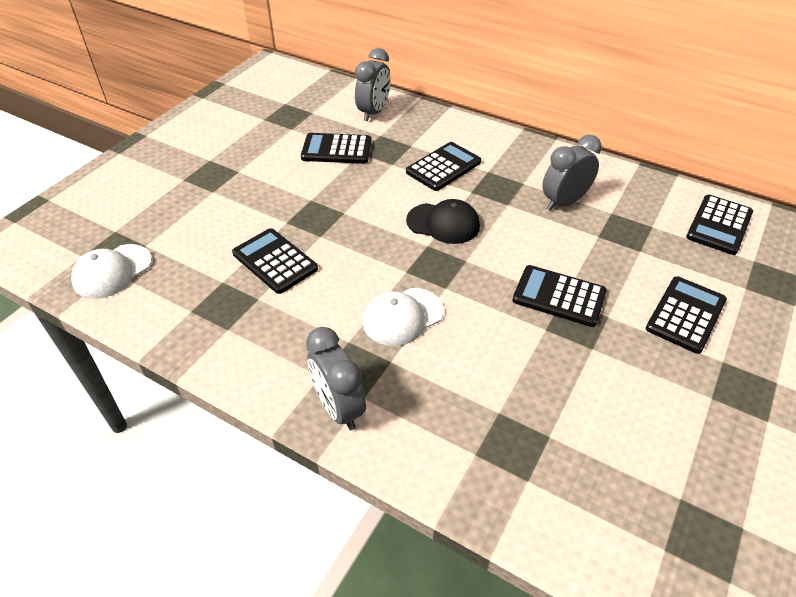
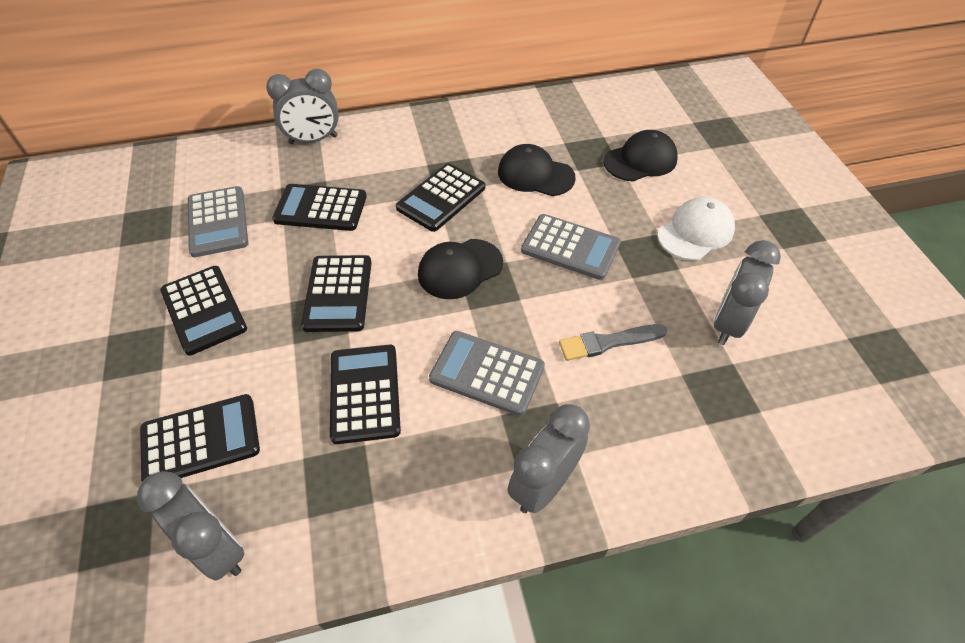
black cap: 1 -> 3
grey brush: 0 -> 1
grey calculator: 0 -> 3
grey clock: 3 -> 4
white cap: 2 -> 1

